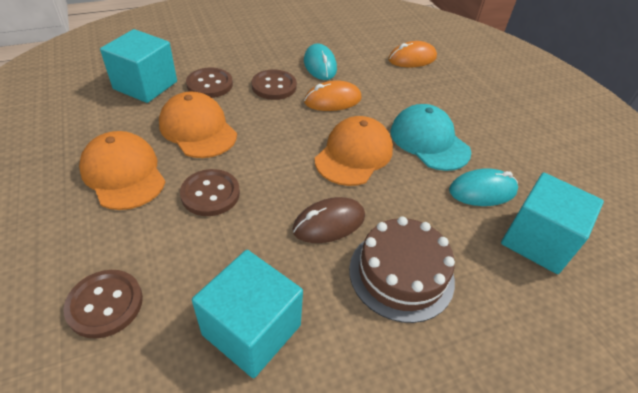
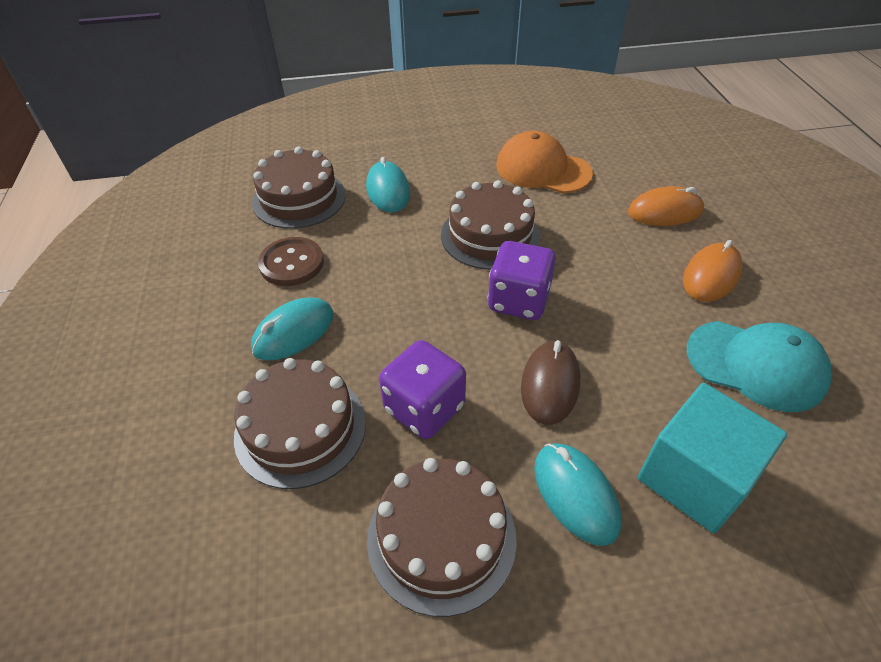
brown button: 4 -> 1
brown cake: 1 -> 4
orange cap: 3 -> 1
purple dice: 0 -> 2
turquoise cube: 3 -> 1
turquoise mouse: 2 -> 3

